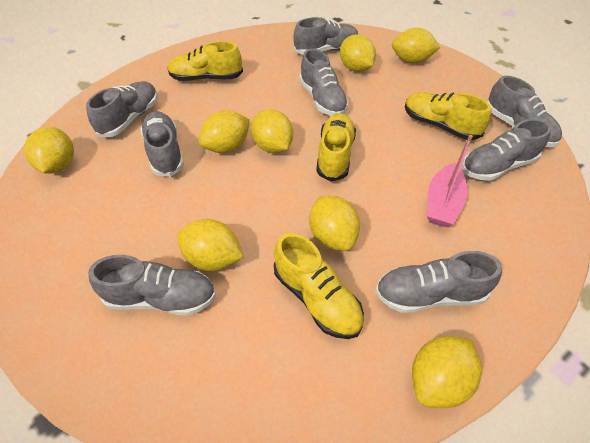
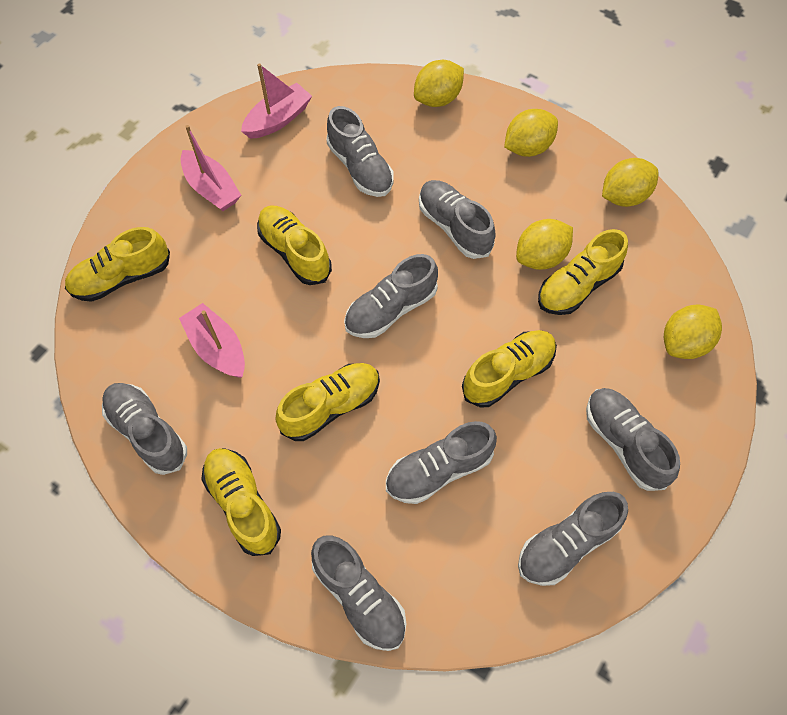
pink boat: 1 -> 3
yellow lemon: 8 -> 5
yellow shoe: 4 -> 6

